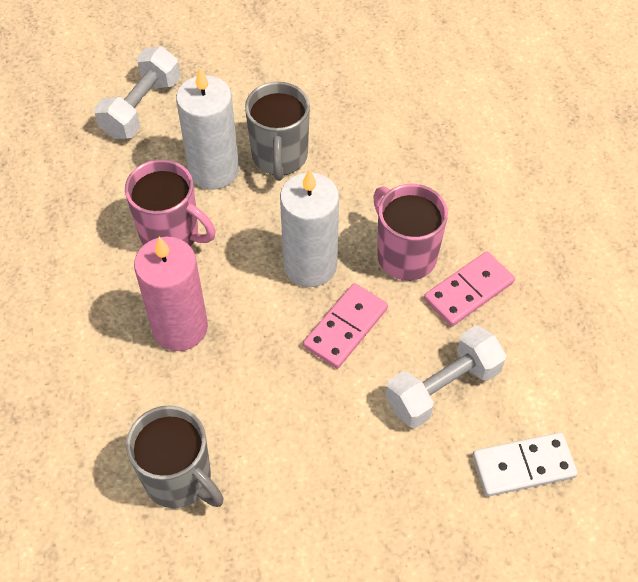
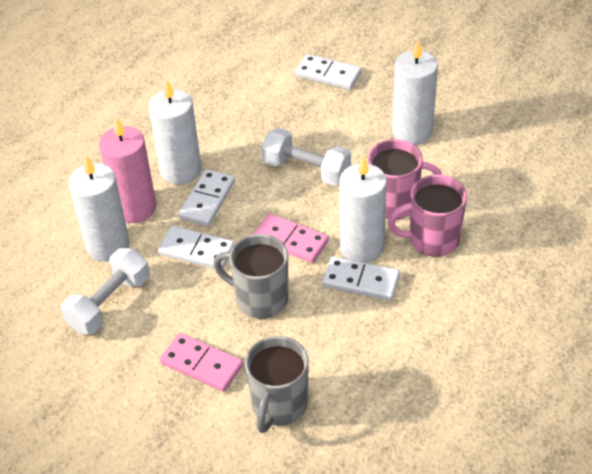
white candle: 2 -> 4
white domino: 1 -> 4

